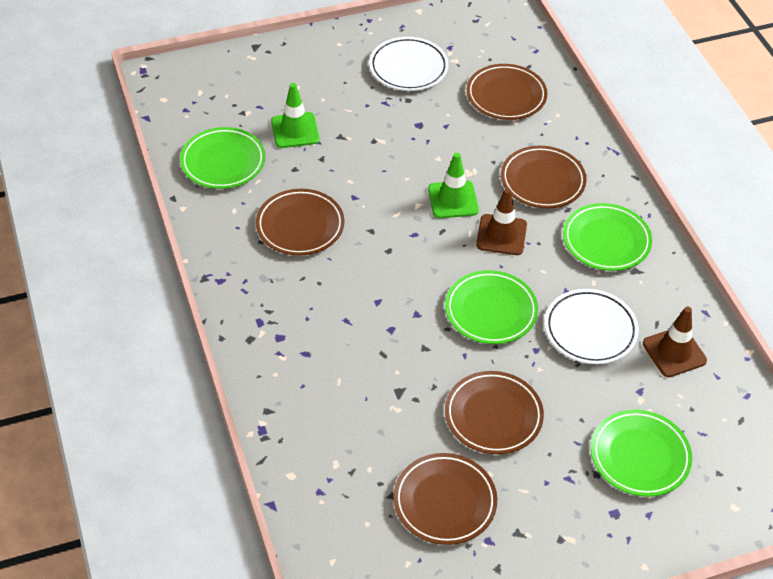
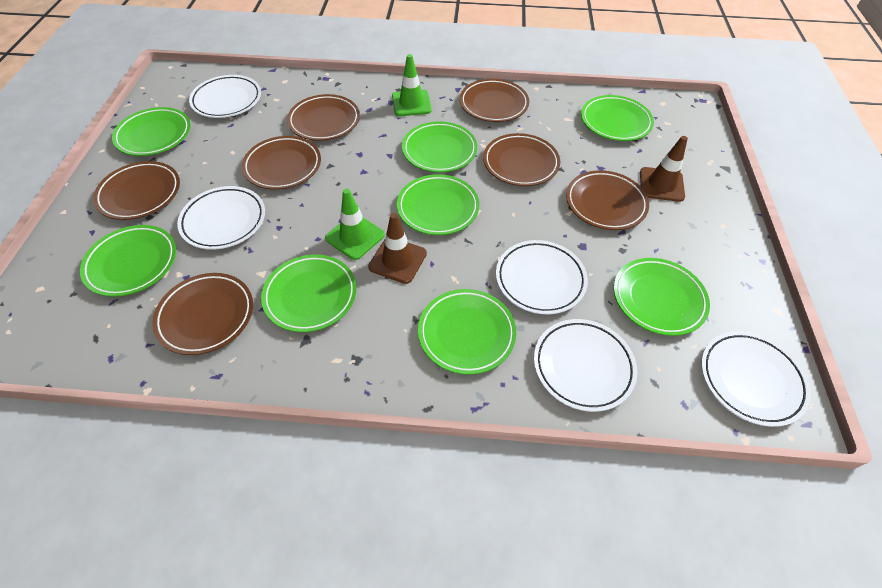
brown plate: 5 -> 7
green plate: 4 -> 8
white plate: 2 -> 5

